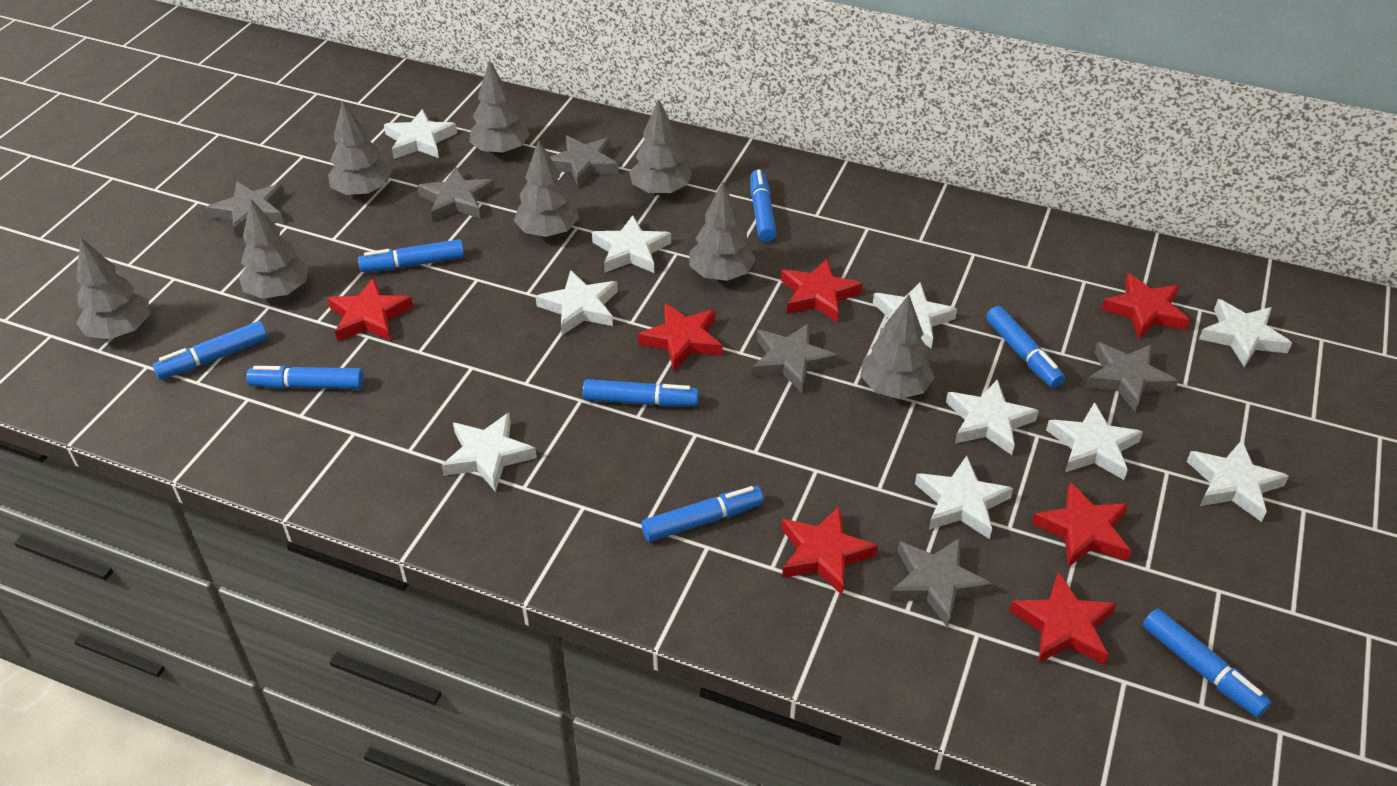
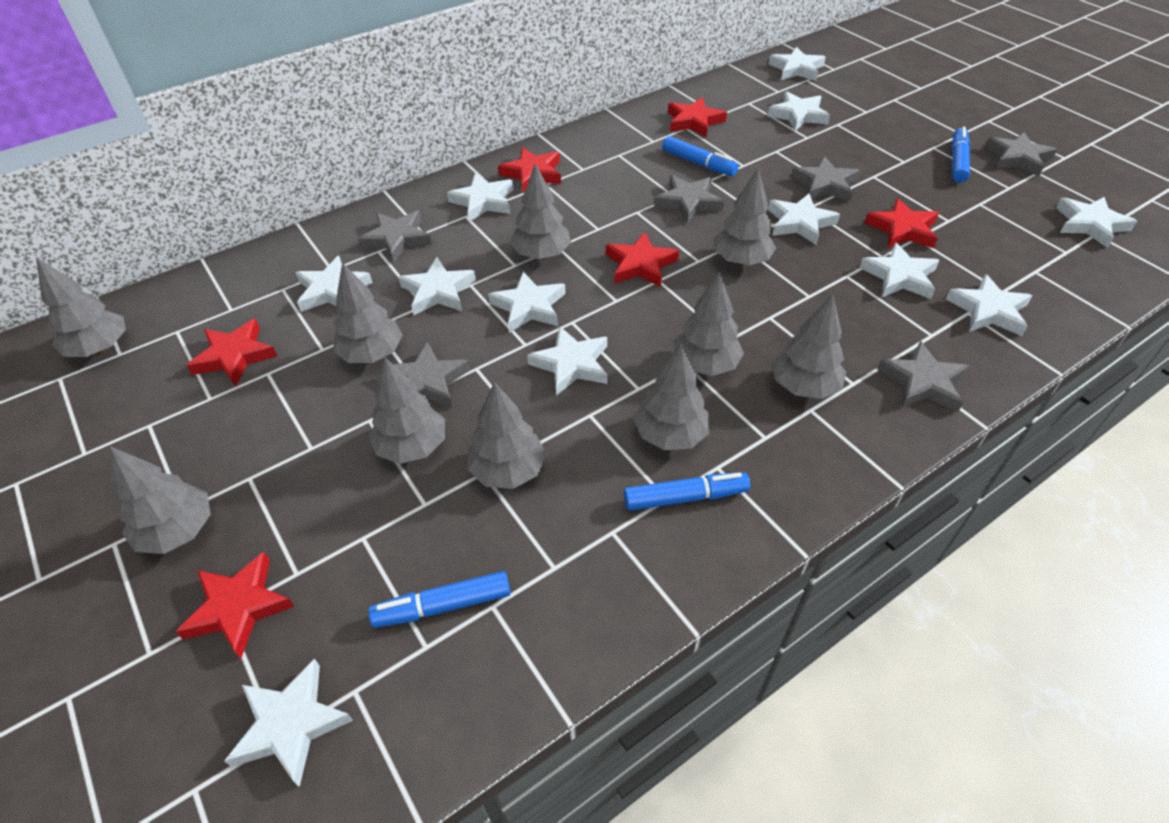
blue marker: 8 -> 4
grey tree: 8 -> 10
red star: 7 -> 6
white star: 10 -> 12

